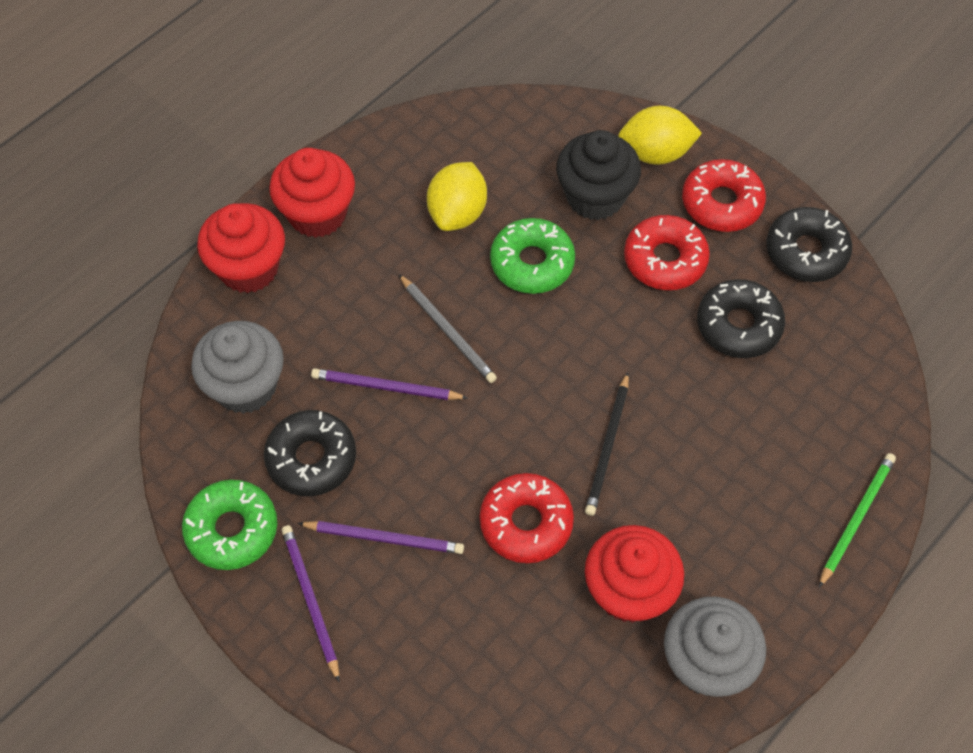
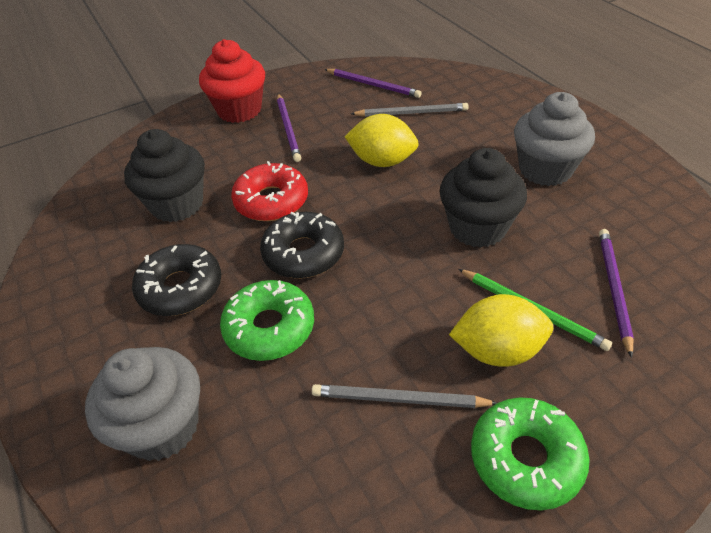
black cupcake: 1 -> 2
black donut: 3 -> 2
black pencil: 1 -> 0
grey pencil: 1 -> 2
red cupcake: 3 -> 1
red donut: 3 -> 1

